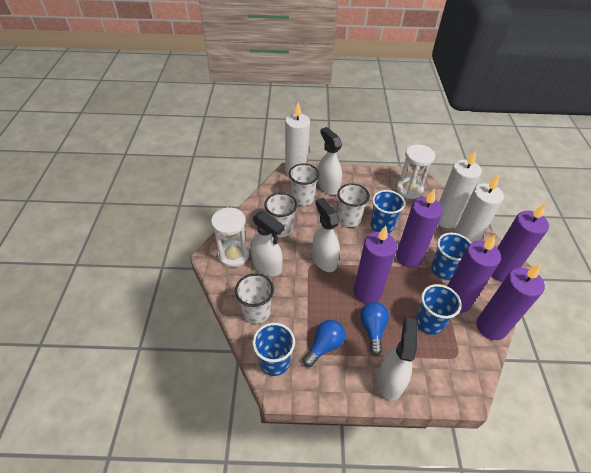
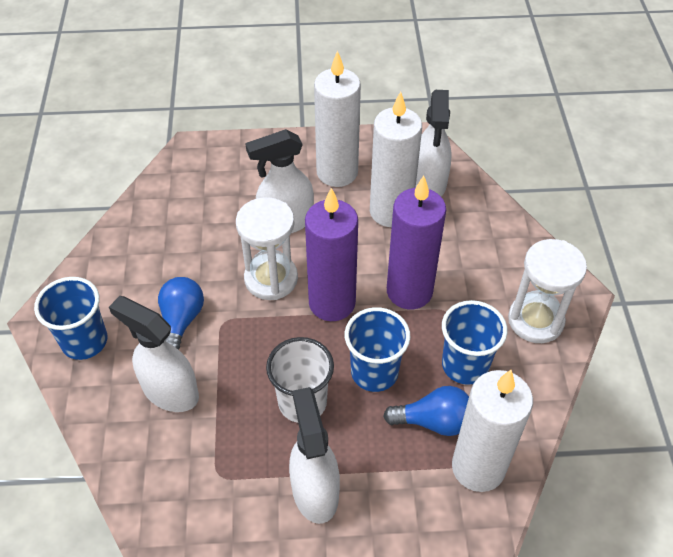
blue cup: 4 -> 3
purple candle: 5 -> 2
white cup: 4 -> 1

